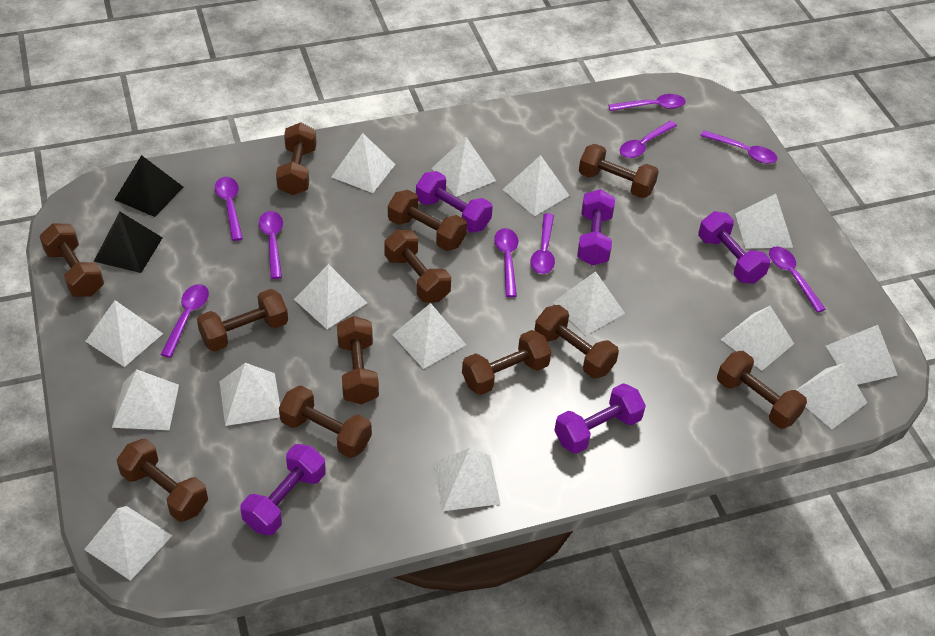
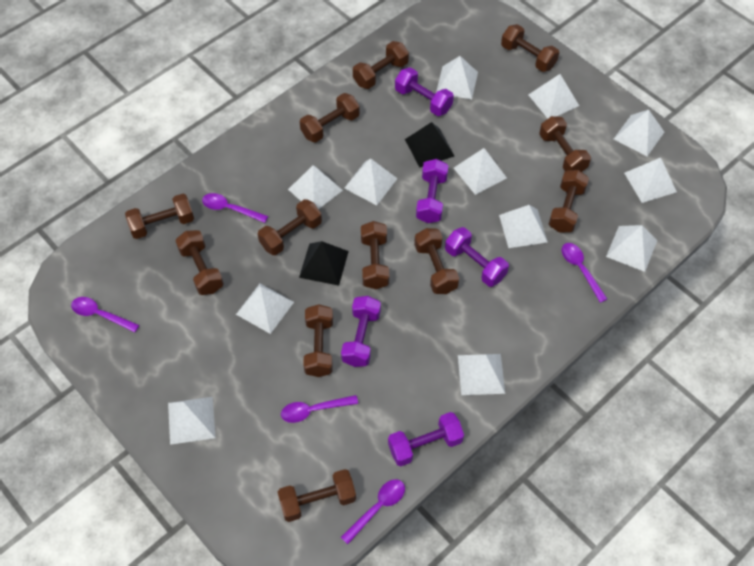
purple spoon: 9 -> 5
white pyramid: 15 -> 12

